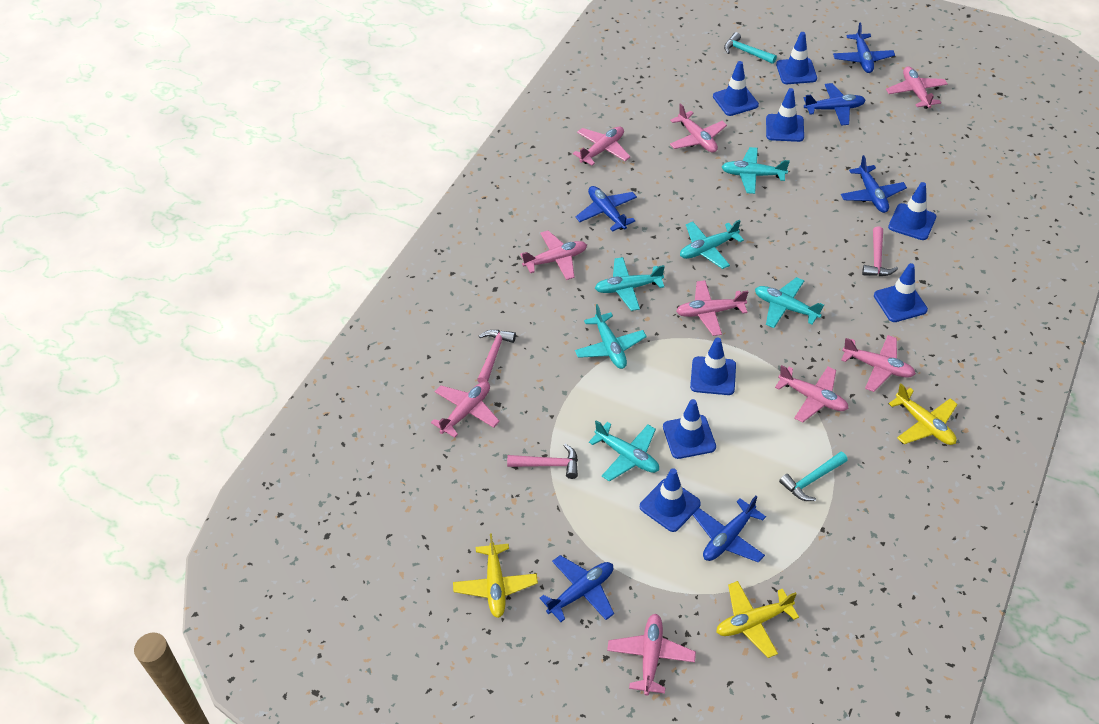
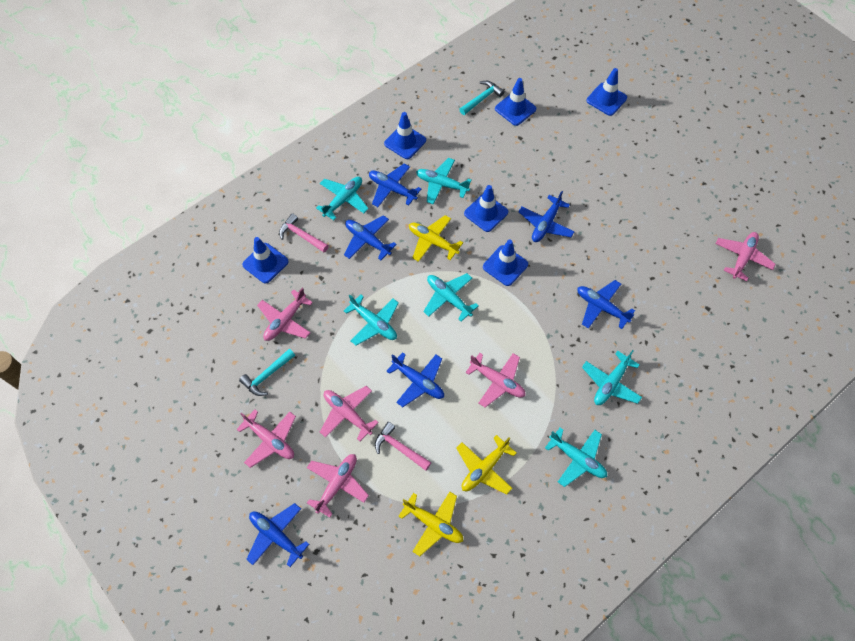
blue traffic cone: 8 -> 6
pink hammer: 3 -> 2
pink plane: 9 -> 6

